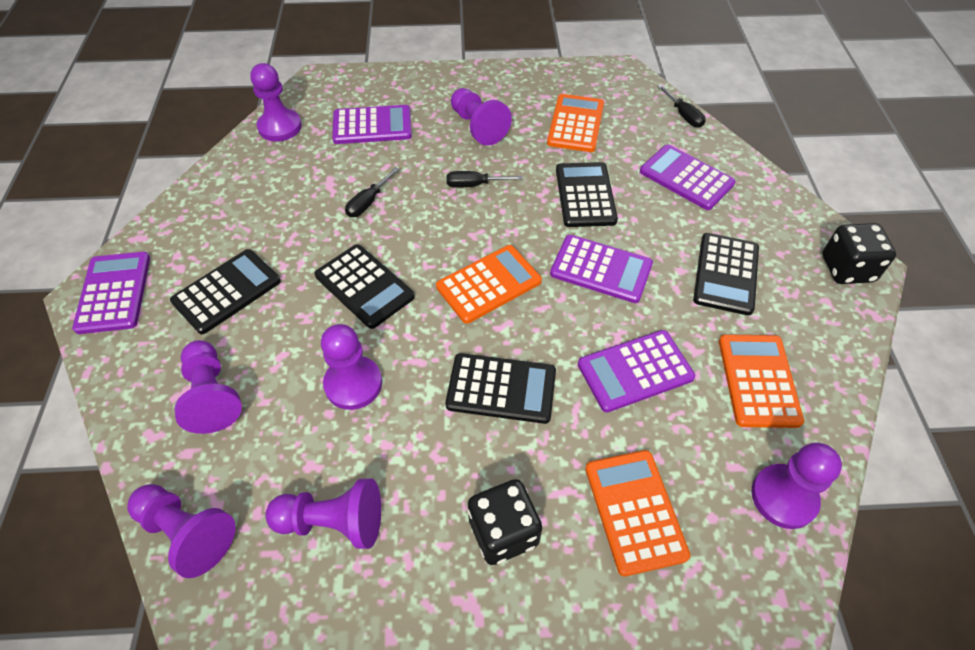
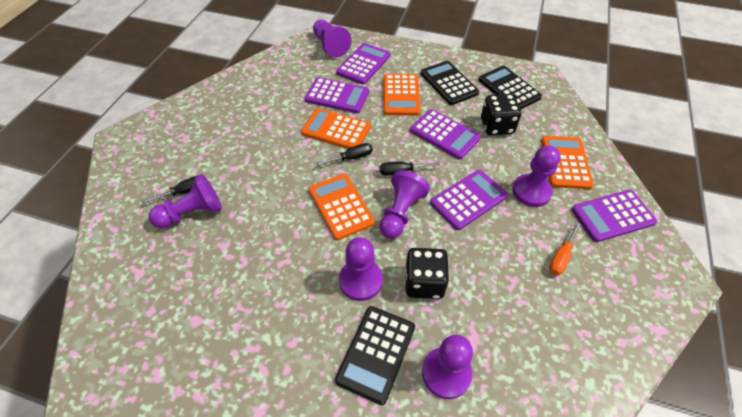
black calculator: 5 -> 3
orange screwdriver: 0 -> 1
purple pawn: 7 -> 6

